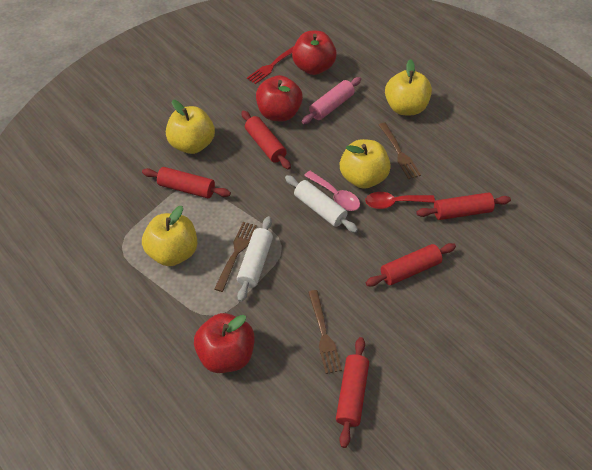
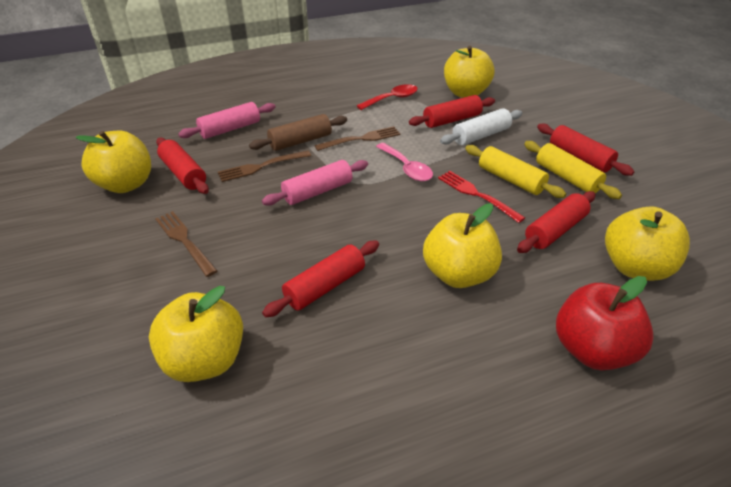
brown rolling pin: 0 -> 1
pink rolling pin: 1 -> 2
red apple: 3 -> 1
white rolling pin: 2 -> 1
yellow apple: 4 -> 5
yellow rolling pin: 0 -> 2

